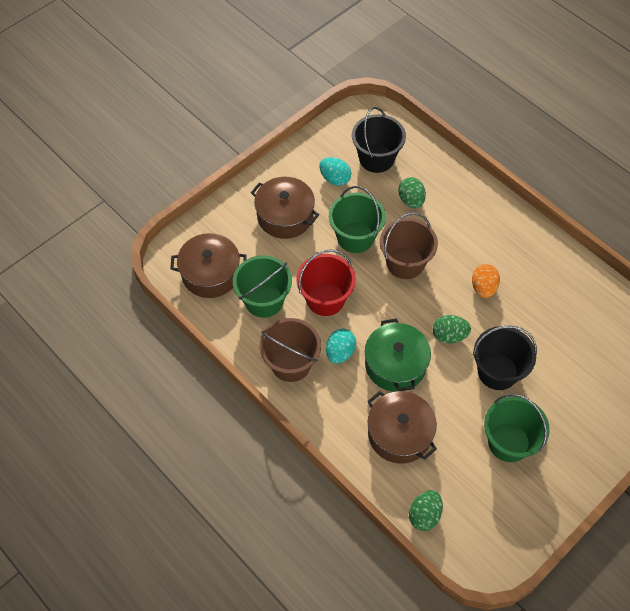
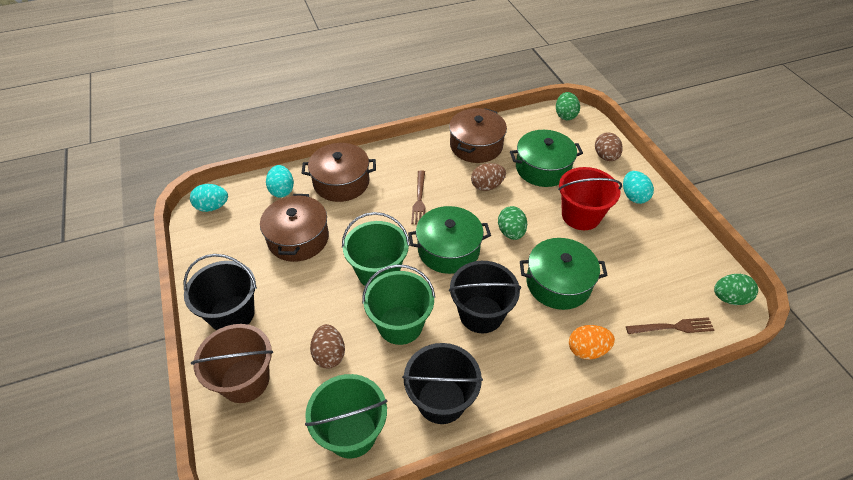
black bucket: 2 -> 3
brown bucket: 2 -> 1
brown egg: 0 -> 3
brown fork: 0 -> 2
green pot: 1 -> 3
turquoise egg: 2 -> 3

